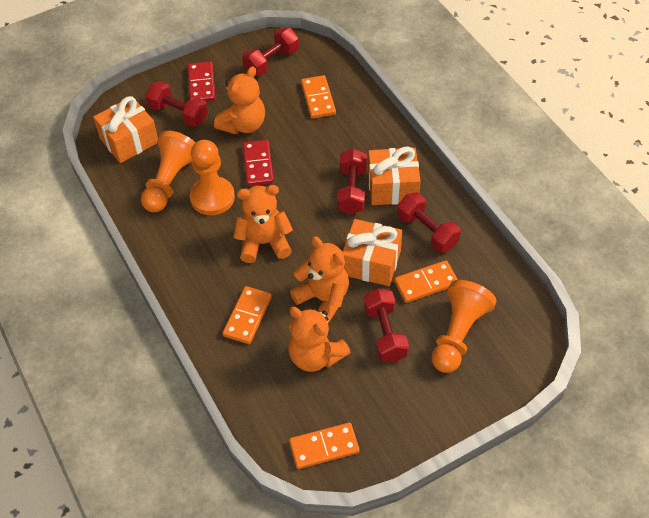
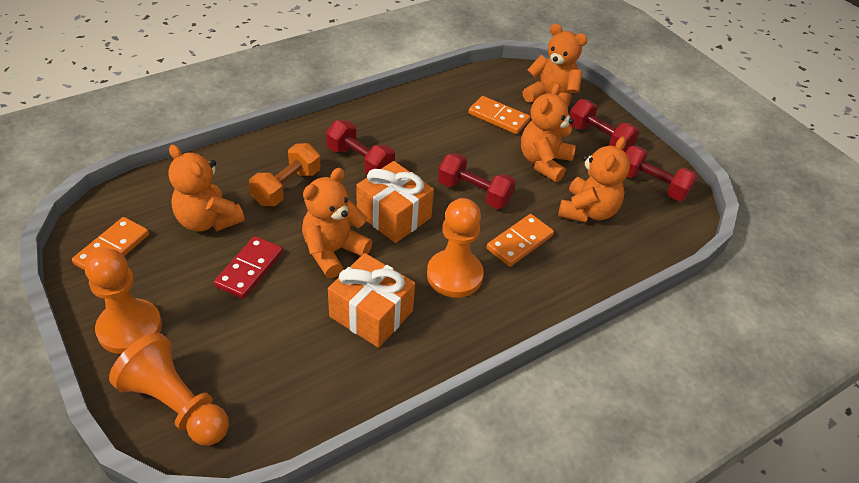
orange domino: 4 -> 3
orange dumbbell: 0 -> 1
orange gift: 3 -> 2
orange teddy bear: 4 -> 5
red domino: 2 -> 1
red dumbbell: 5 -> 4

